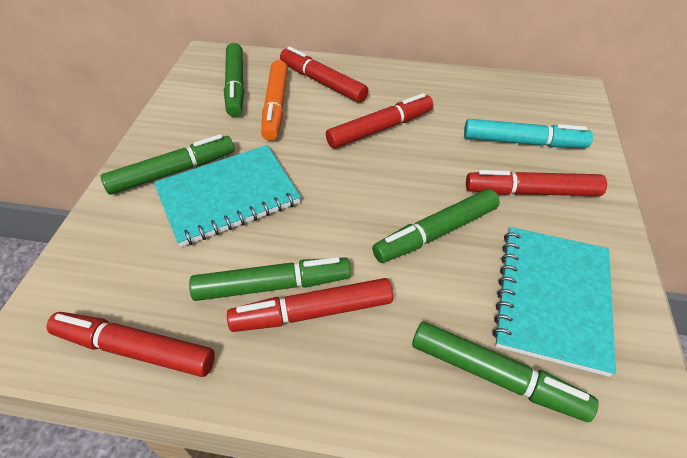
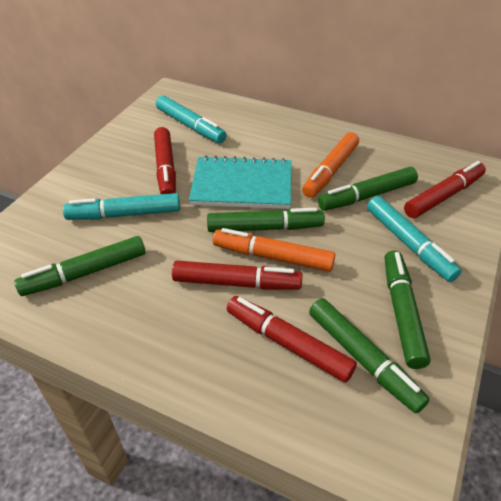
orange marker: 1 -> 2
red marker: 5 -> 4
turquoise marker: 1 -> 3
turquoise notebook: 2 -> 1

